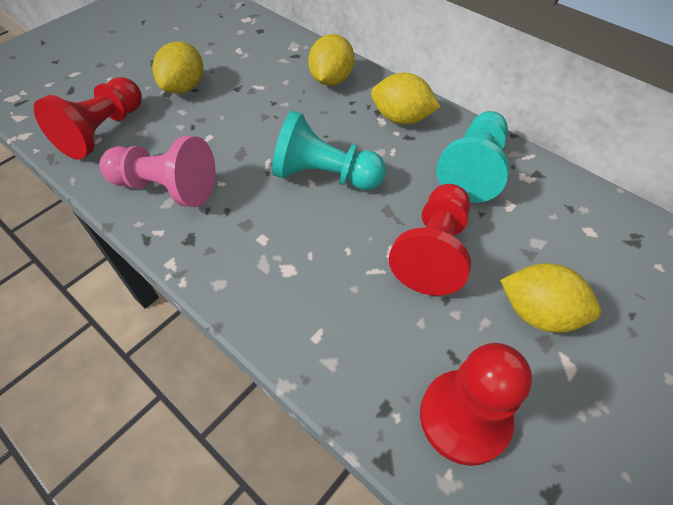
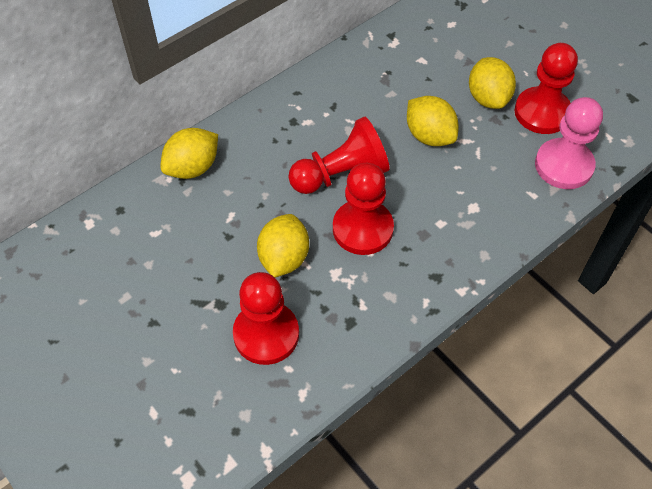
red pawn: 3 -> 4
turquoise pawn: 2 -> 0

